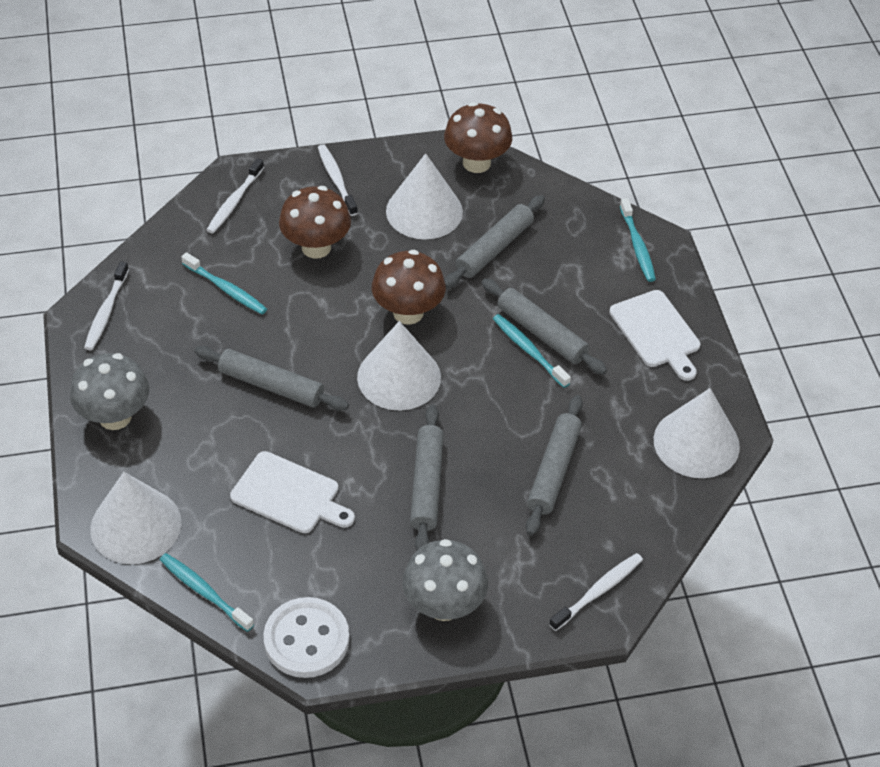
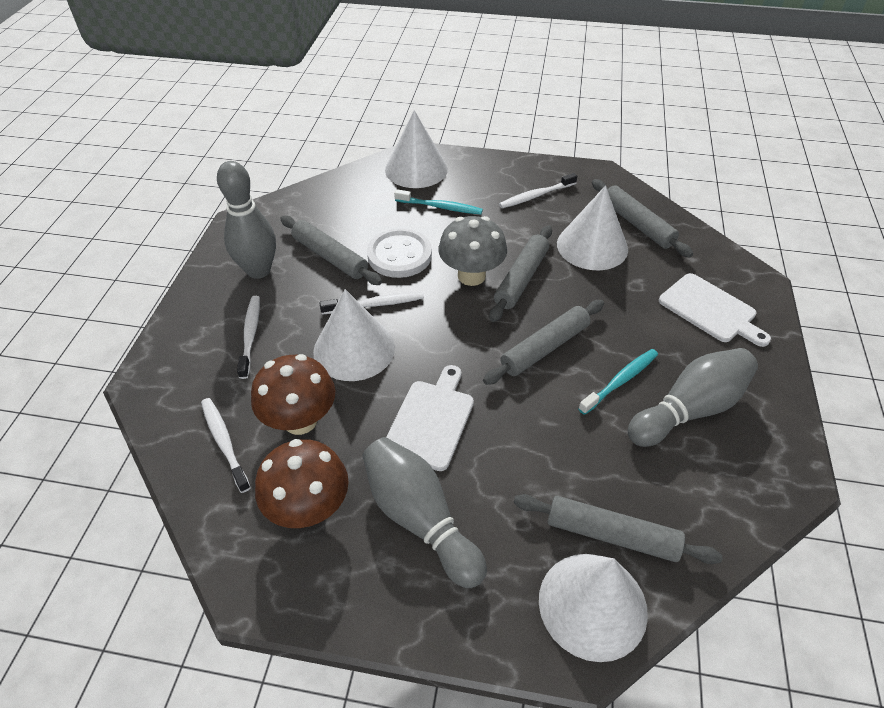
brown mushroom: 3 -> 2
grey bowling pin: 0 -> 3
grey mushroom: 2 -> 1
turquoise toothbrush: 4 -> 2

